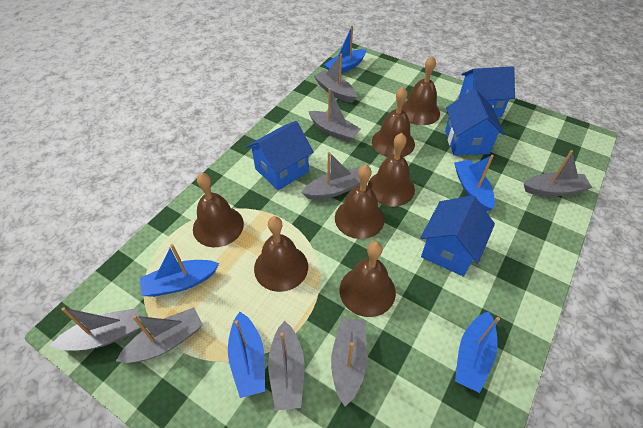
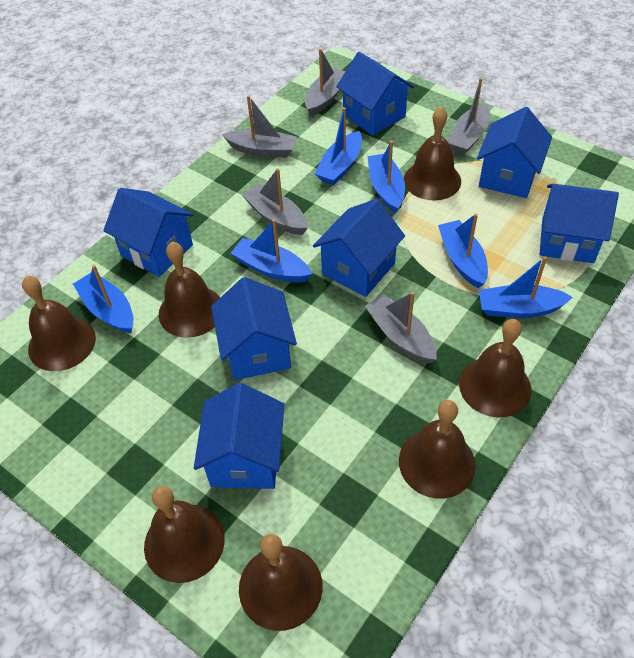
blue boat: 5 -> 6
blue house: 4 -> 7
grey boat: 8 -> 5

